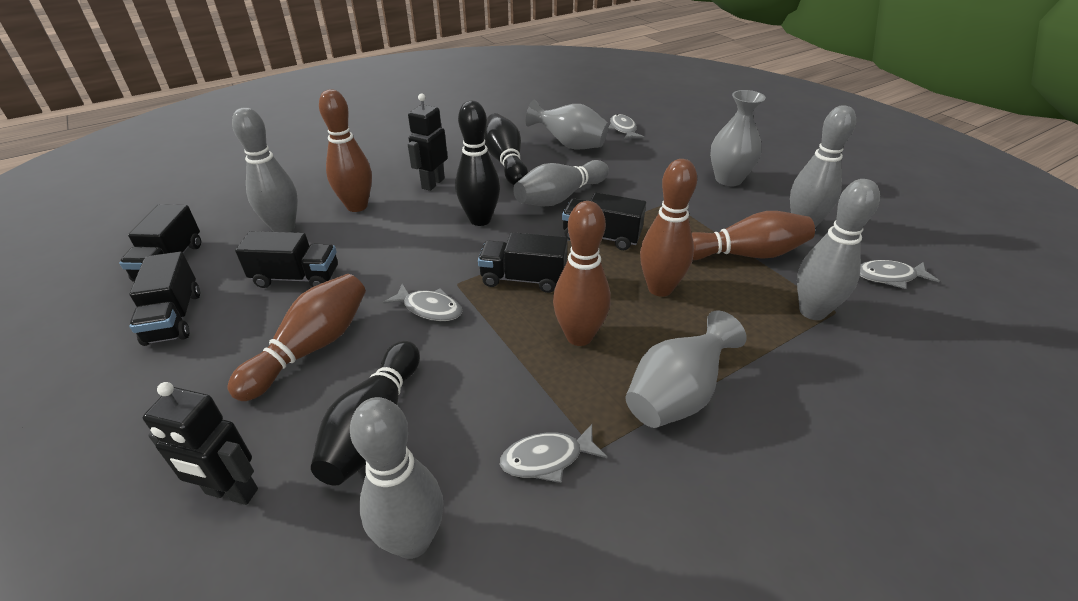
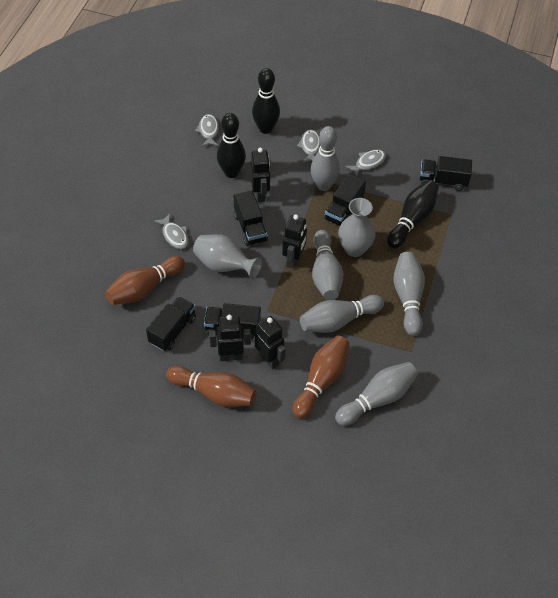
black robot: 2 -> 4
brown bowling pin: 5 -> 3
grey vase: 3 -> 2

